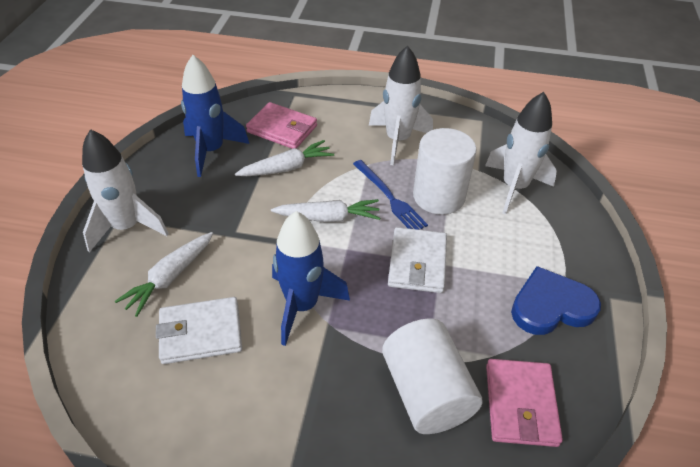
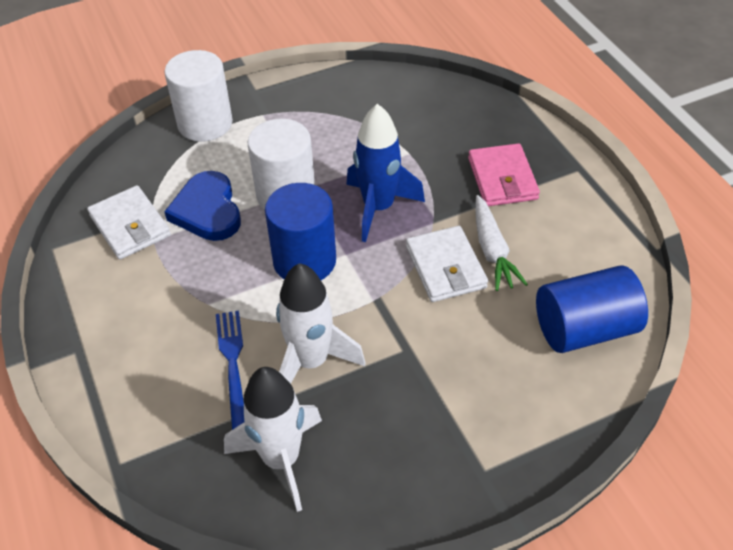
blue cylinder: 0 -> 2
blue rocket: 2 -> 1
pink wallet: 2 -> 1
white carrot: 3 -> 1
white rocket: 3 -> 2

